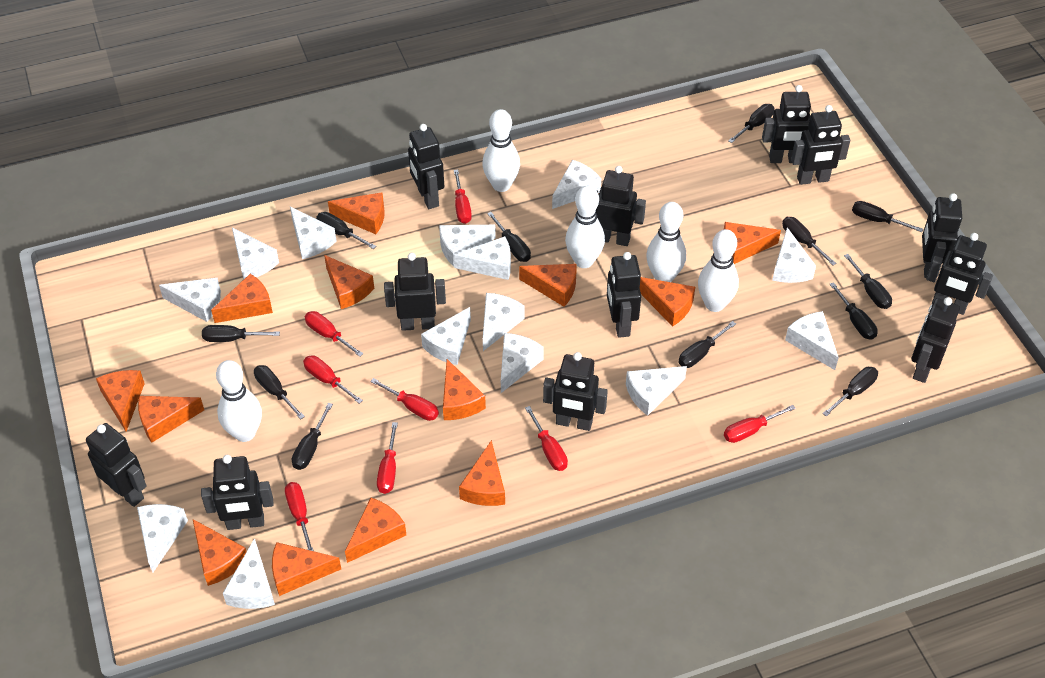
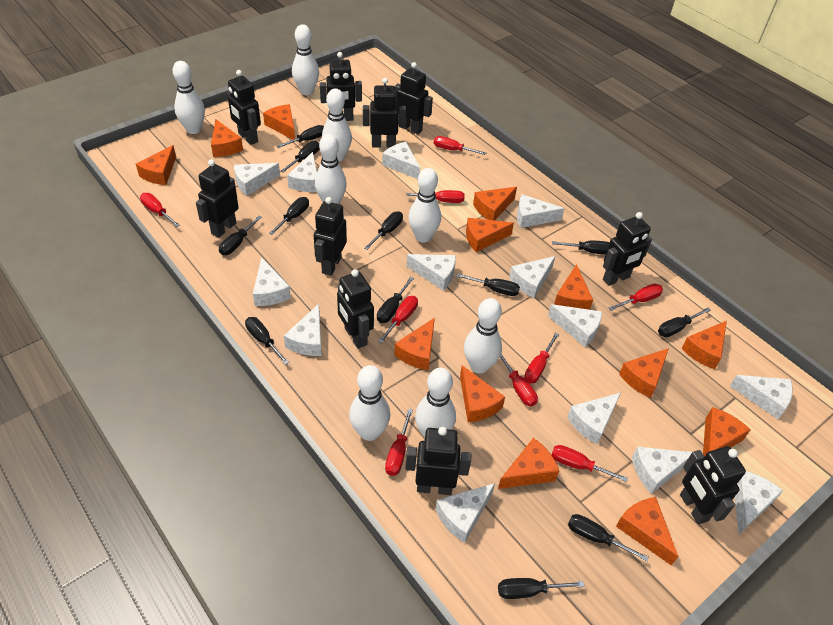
black robot: 12 -> 10
red screwdriver: 8 -> 9
white bowling pin: 5 -> 8

